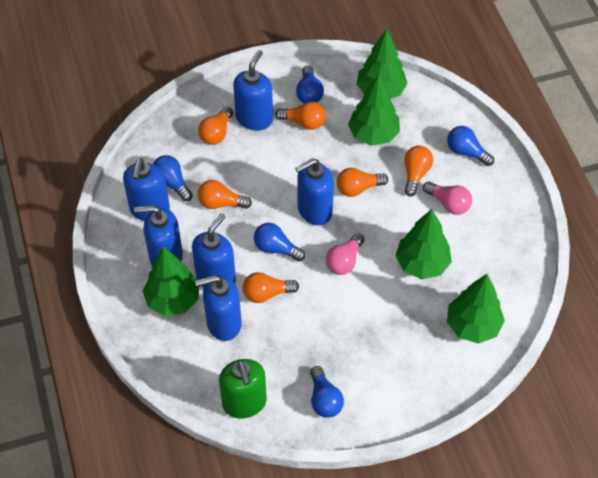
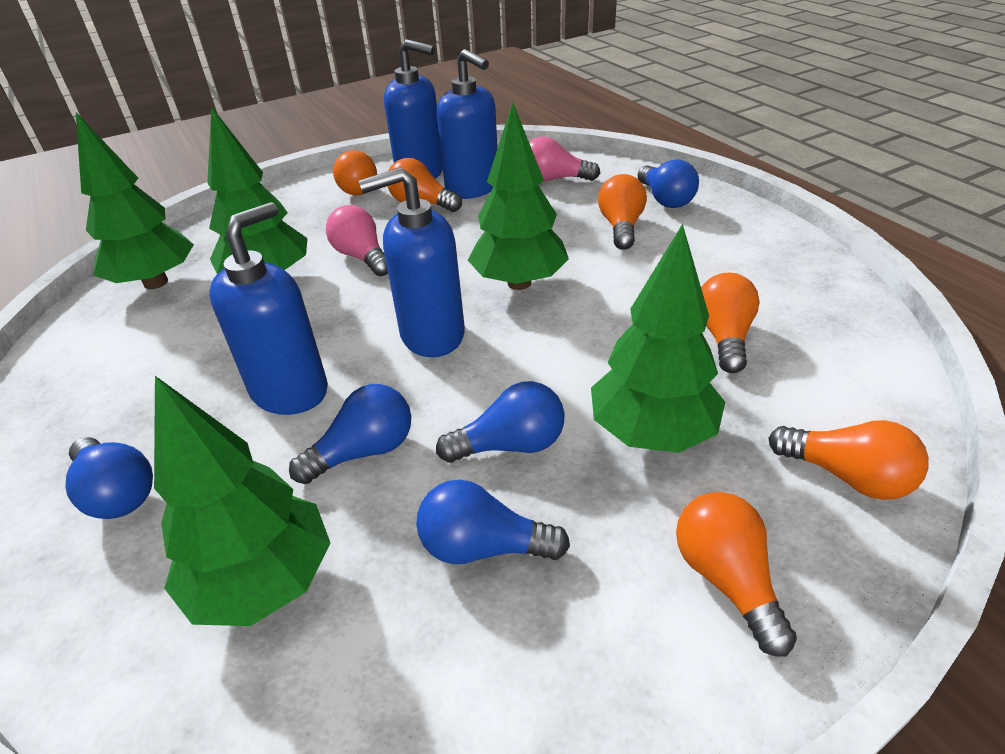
blue soap dispenser: 6 -> 4
green soap dispenser: 1 -> 0

